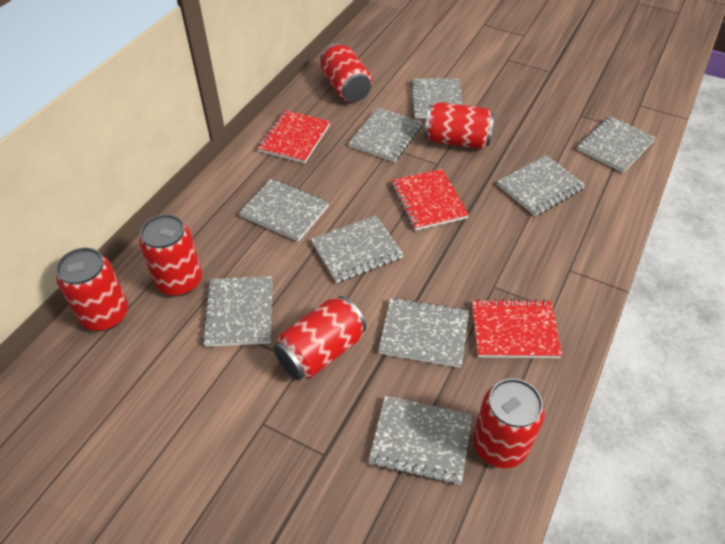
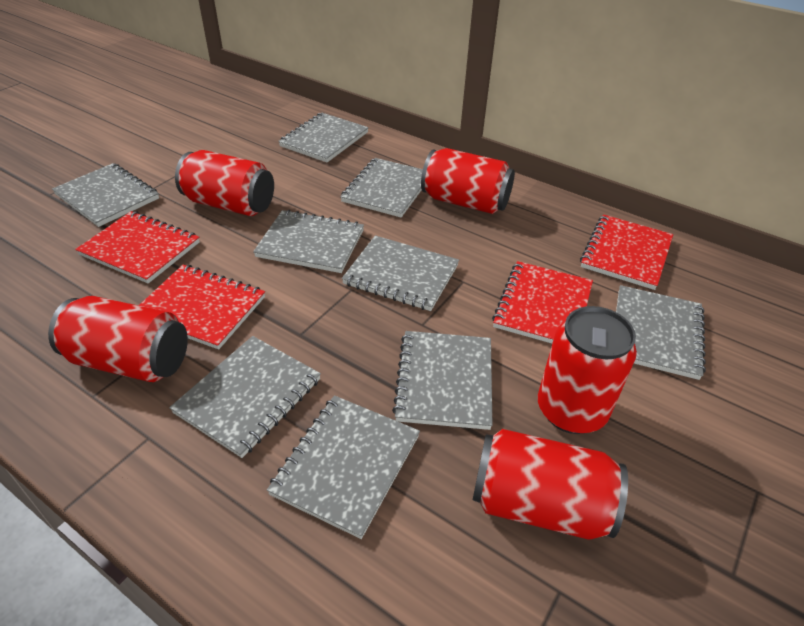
red can: 6 -> 5
red notebook: 3 -> 4

